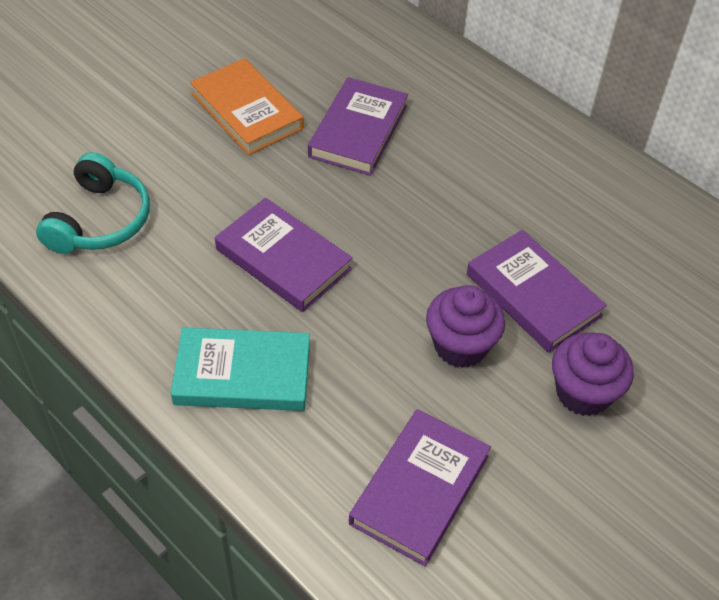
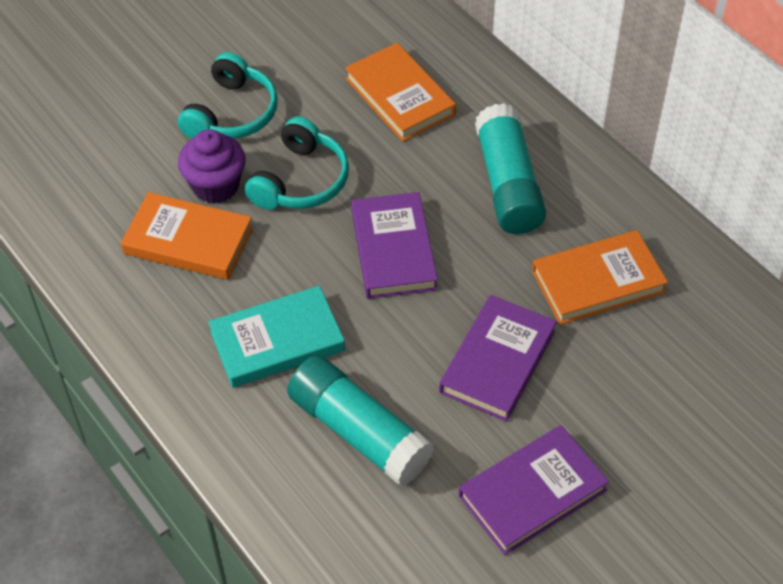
orange book: 1 -> 3
purple book: 4 -> 3
purple cupcake: 2 -> 1
turquoise glue stick: 0 -> 2
turquoise headphones: 1 -> 2

